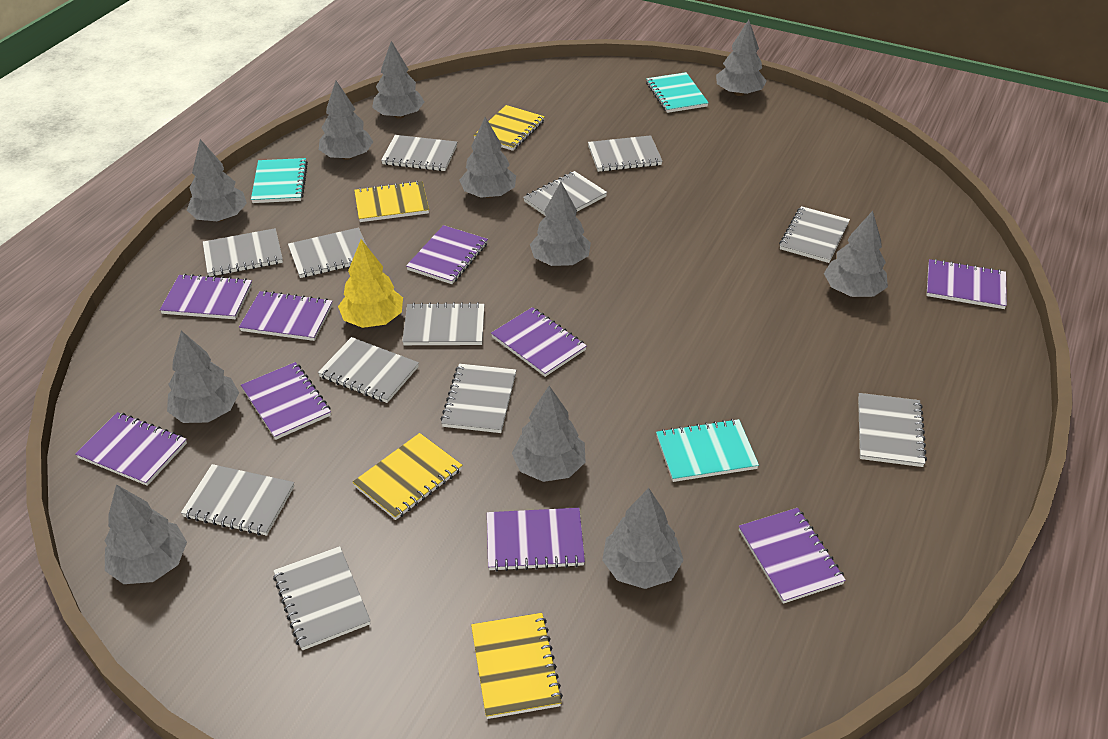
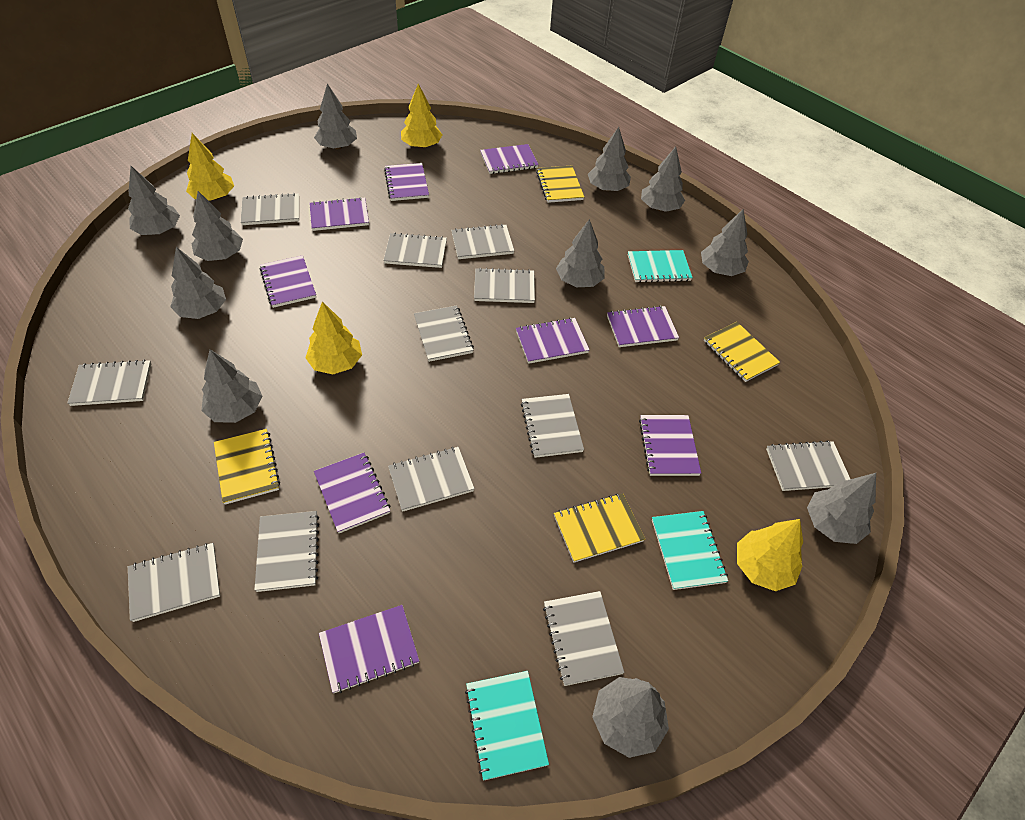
yellow tree: 1 -> 4

